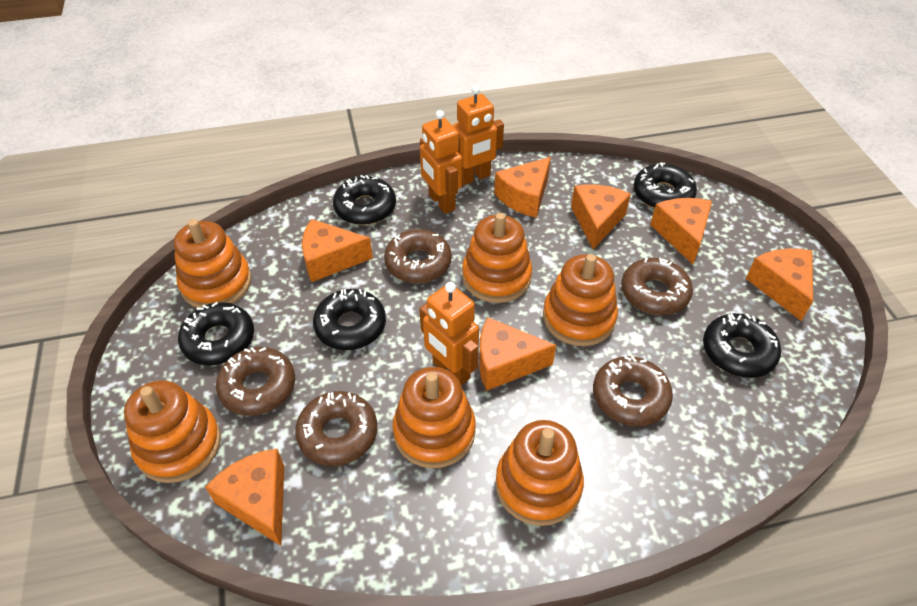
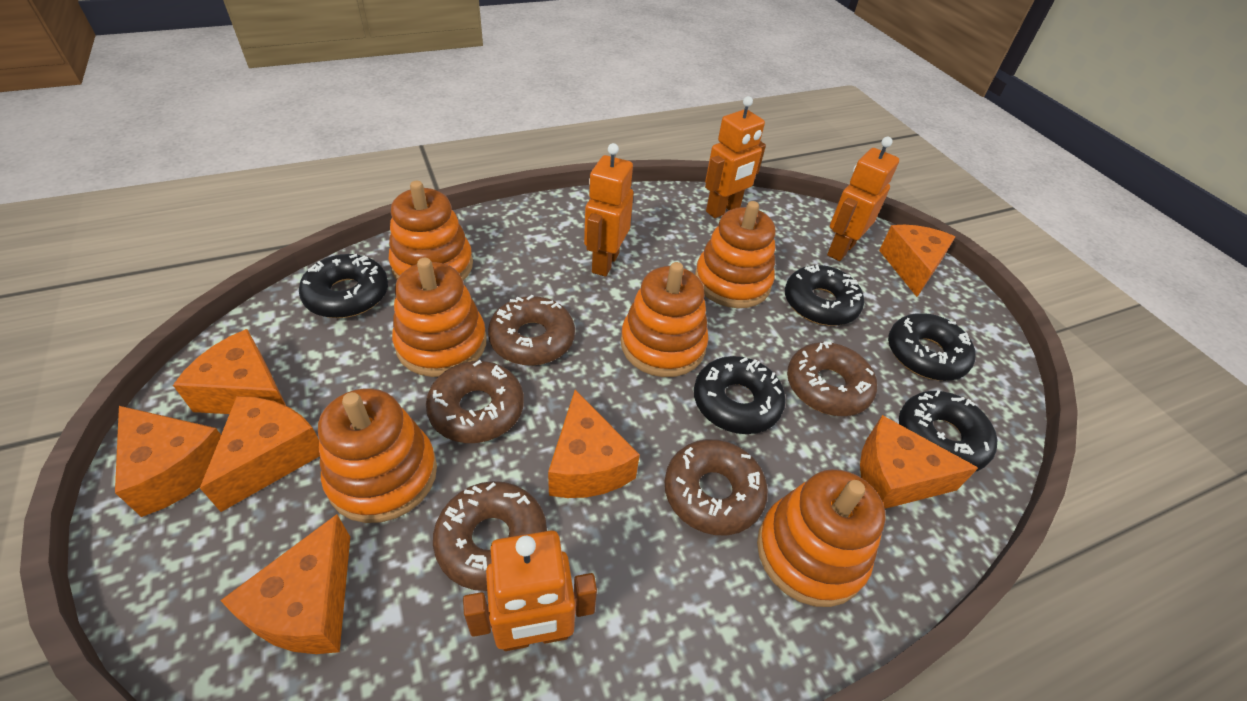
orange robot: 3 -> 4

